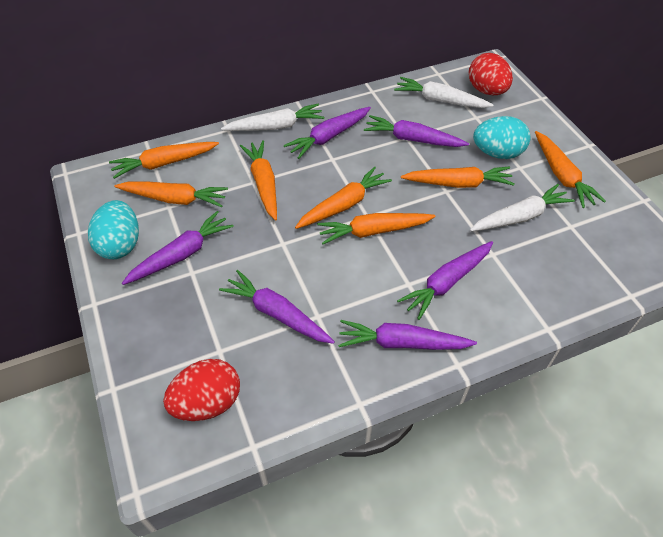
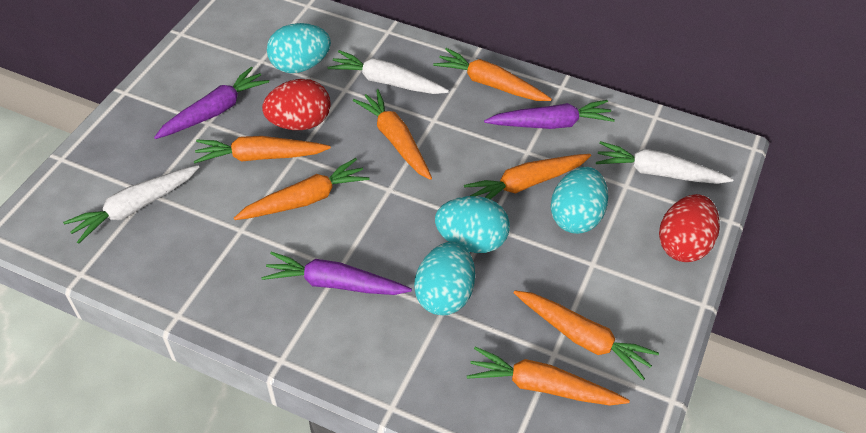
purple carrot: 6 -> 3
turquoise egg: 2 -> 4

